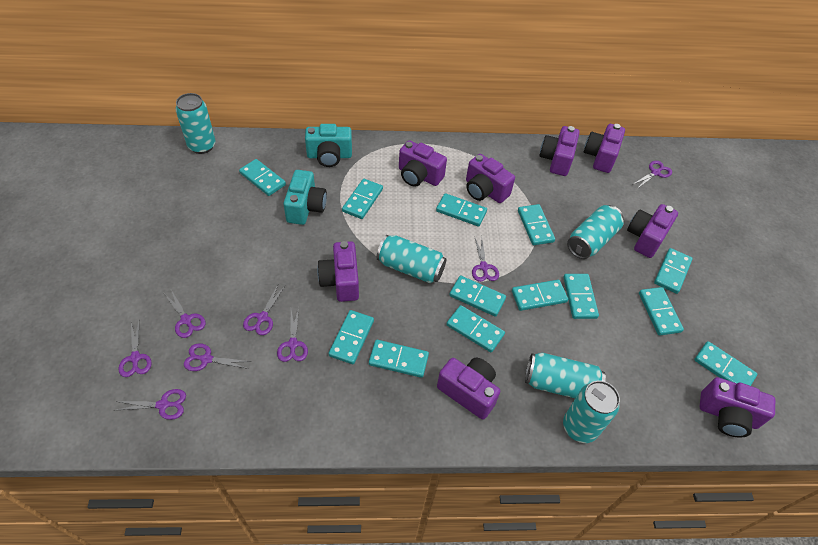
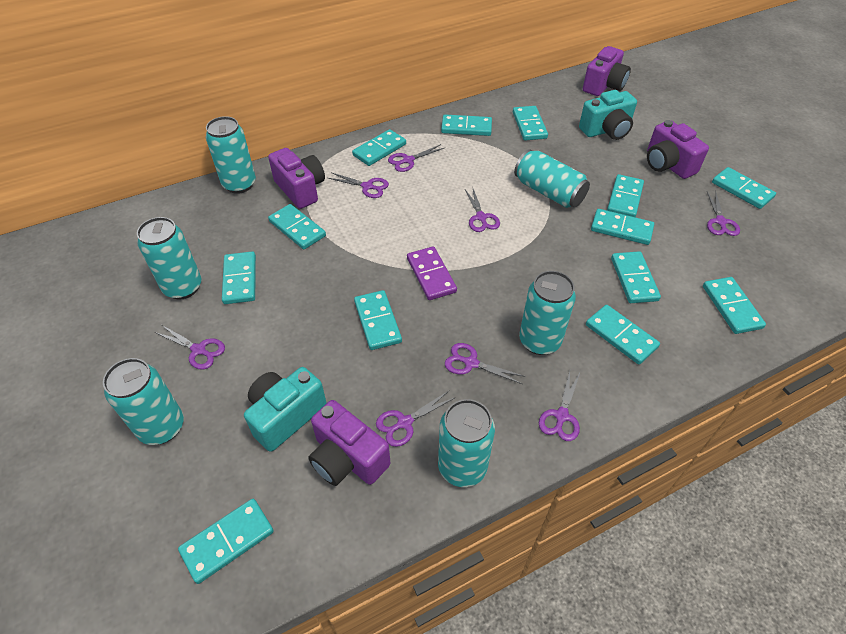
purple camera: 8 -> 4
purple domino: 0 -> 1
turquoise can: 5 -> 6

